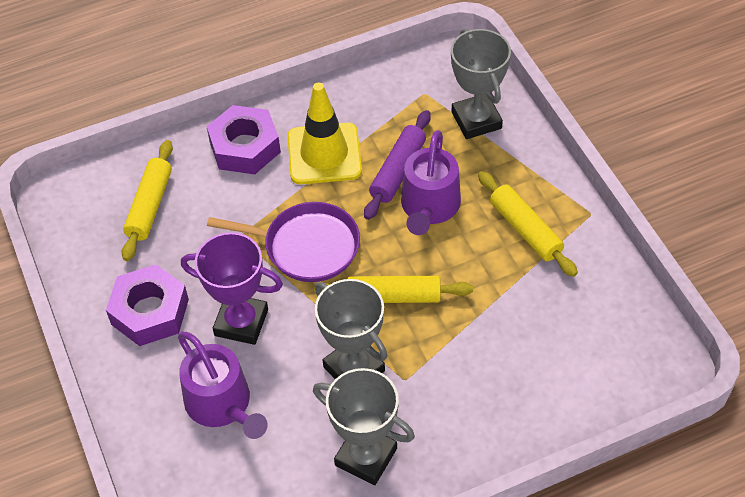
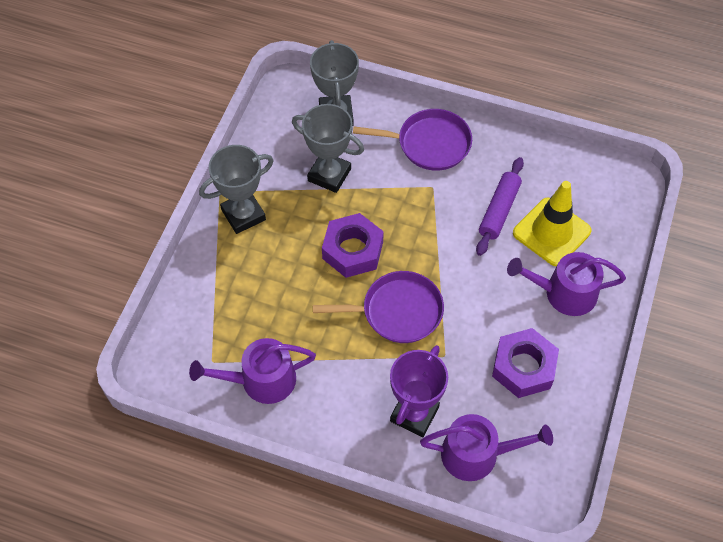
purple pan: 1 -> 2
purple watering can: 2 -> 3
yellow rolling pin: 3 -> 0

